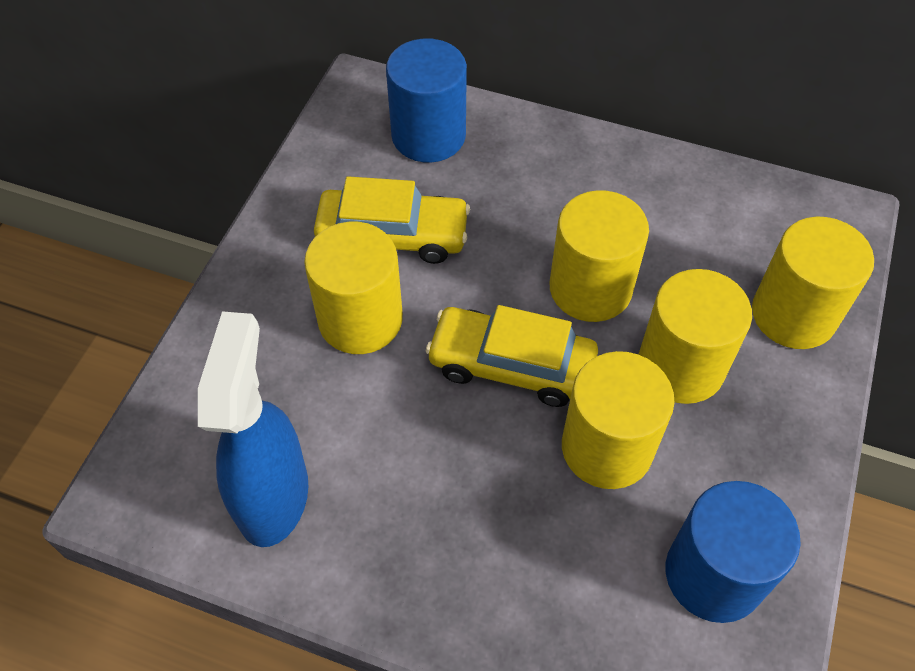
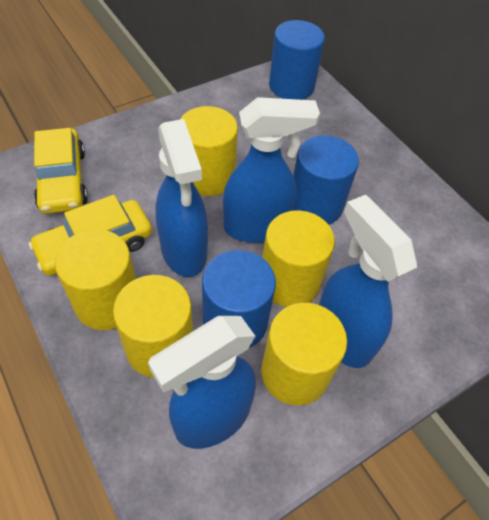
blue cylinder: 2 -> 3
blue spray bottle: 1 -> 4

